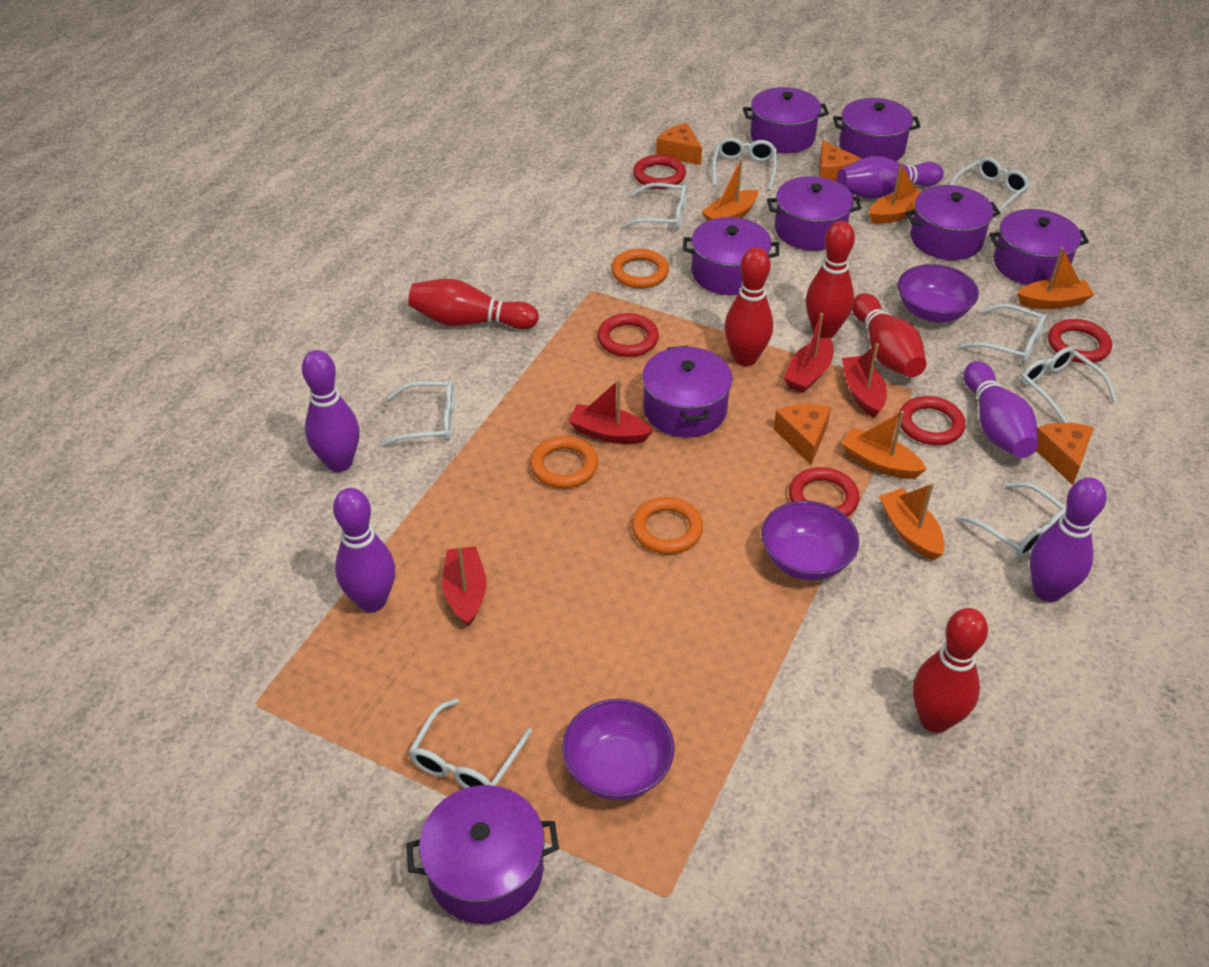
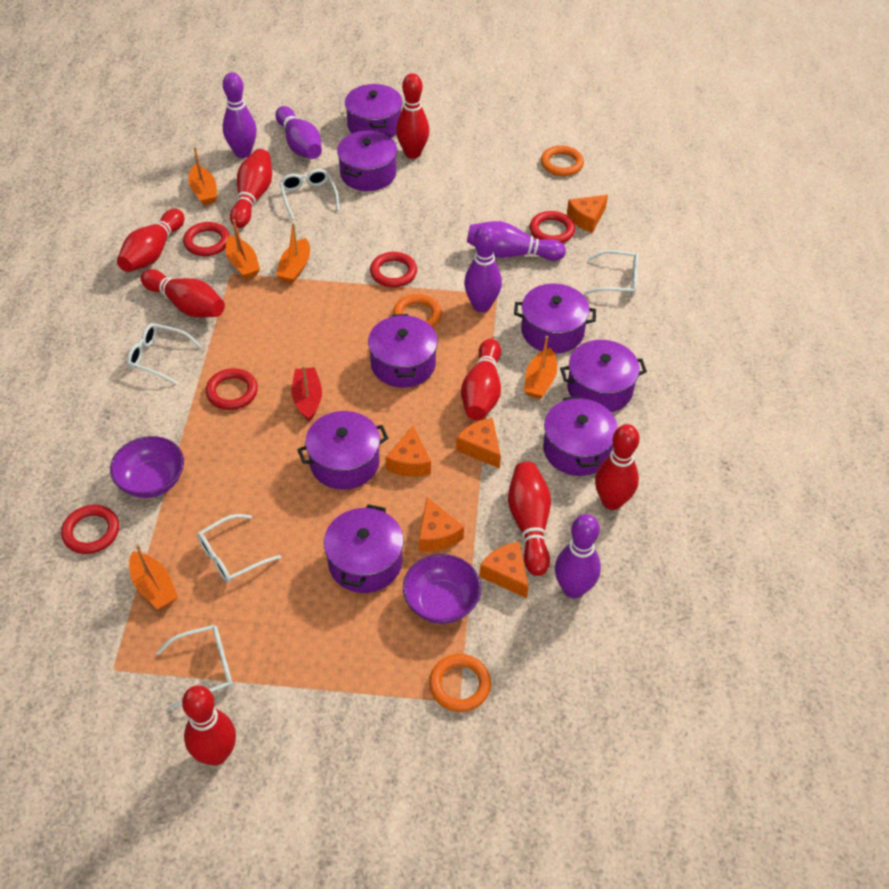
orange cheese: 4 -> 5
purple bowl: 3 -> 2
red boat: 4 -> 1
red bowling pin: 5 -> 8
white glasses: 8 -> 5

